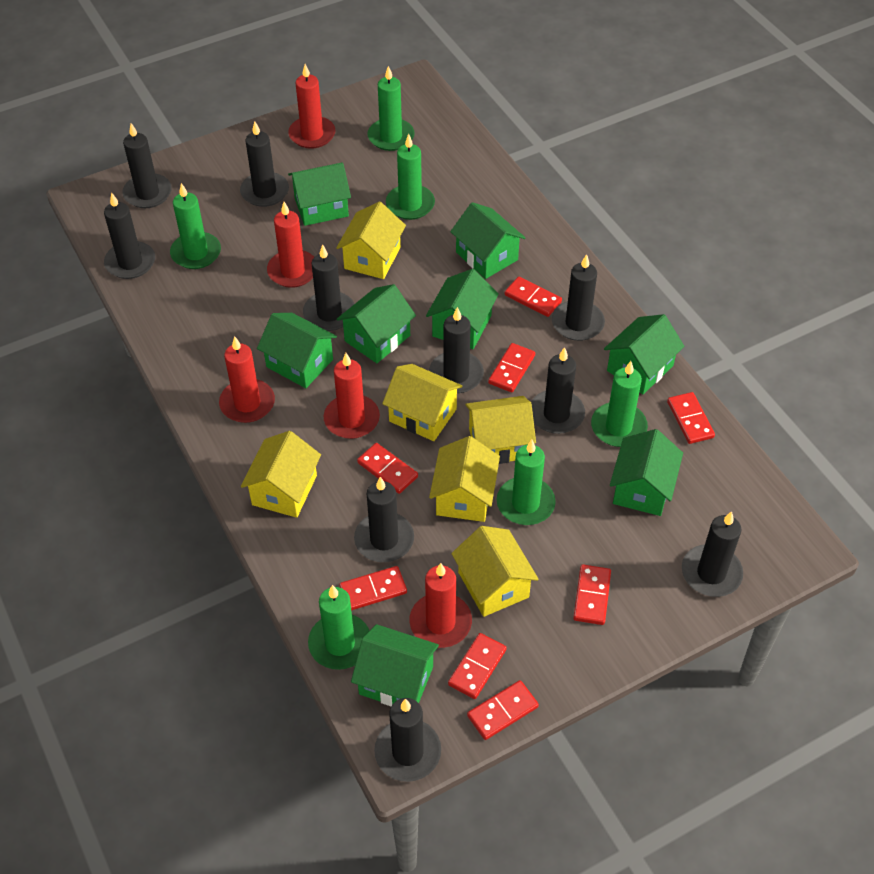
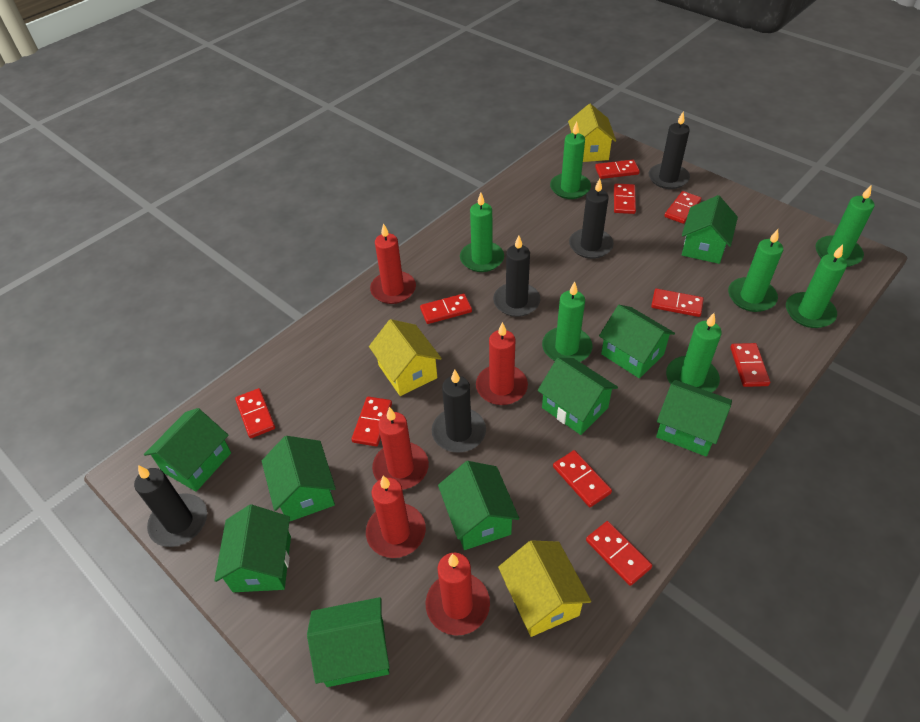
black candle: 10 -> 5
green candle: 6 -> 7
green house: 8 -> 9
red domino: 8 -> 10
yellow house: 6 -> 3

